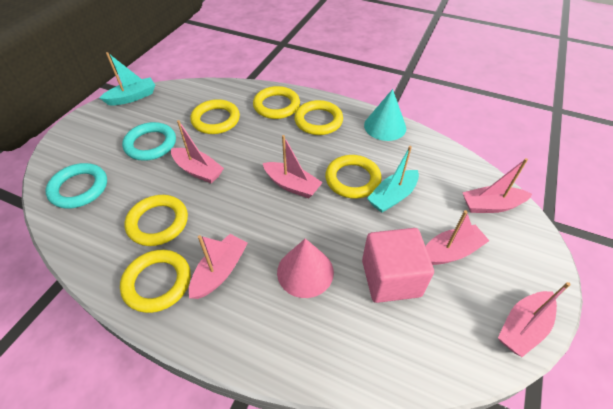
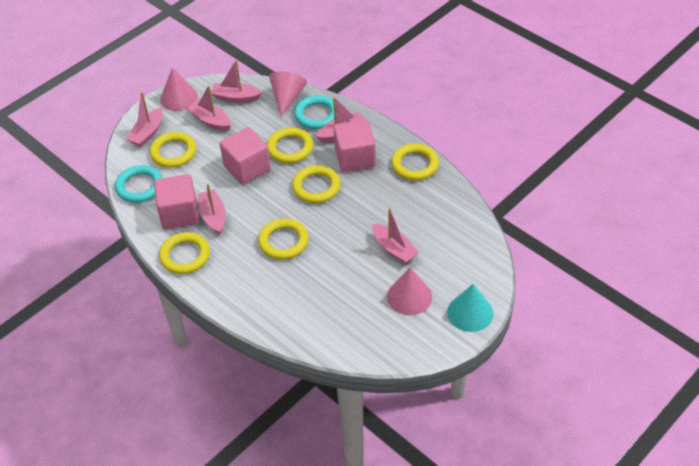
pink cone: 1 -> 3
pink cube: 1 -> 3
turquoise boat: 2 -> 0

